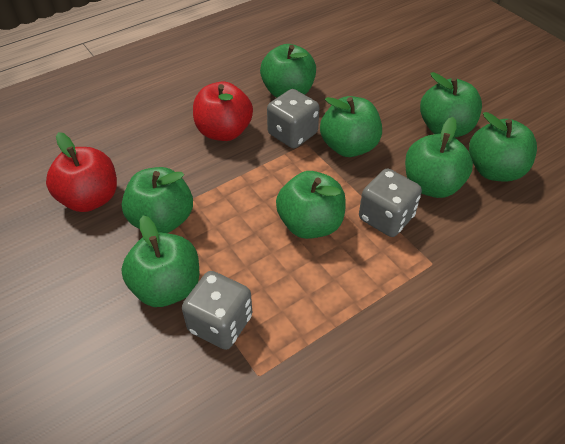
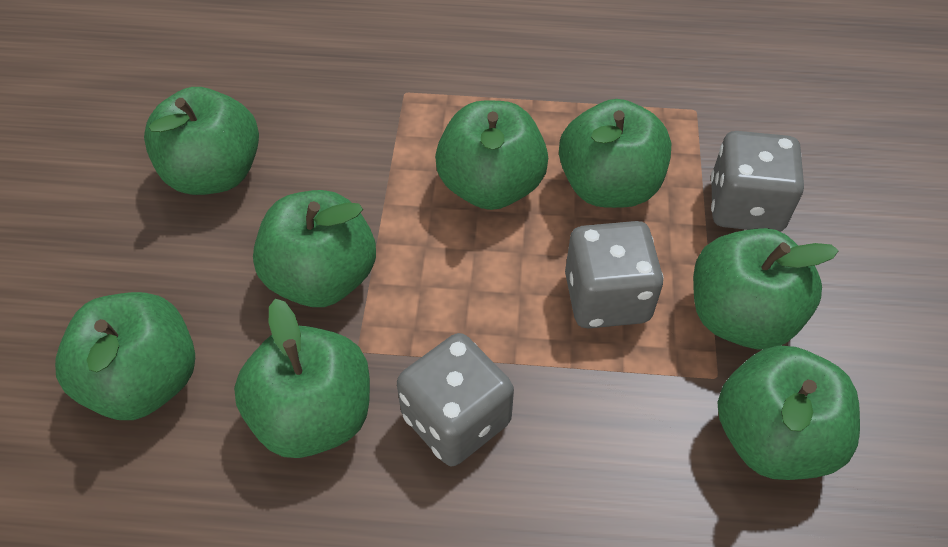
red apple: 2 -> 0

